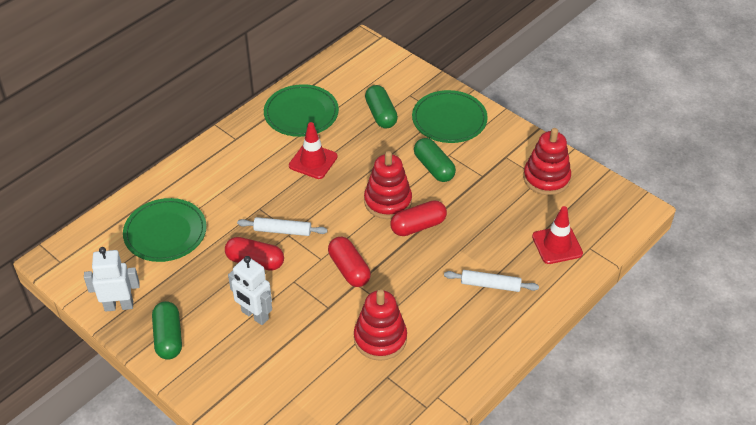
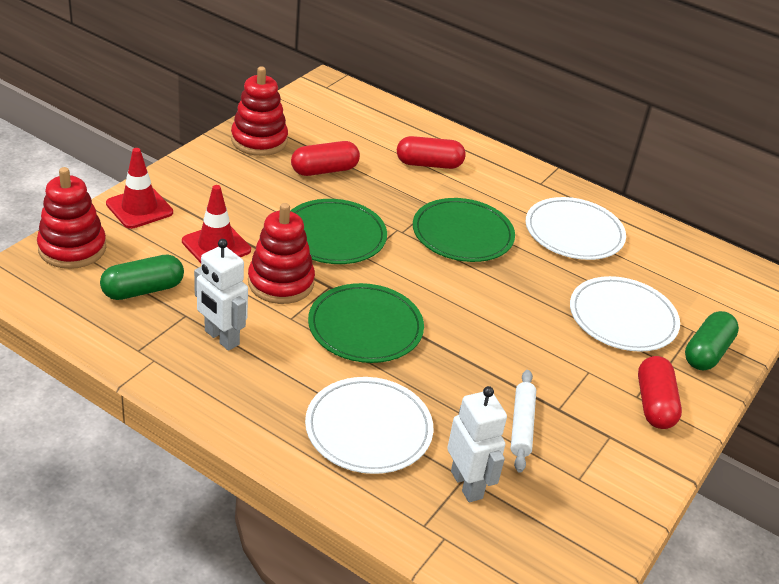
green capsule: 3 -> 2
white plate: 0 -> 3
white rolling pin: 2 -> 1

